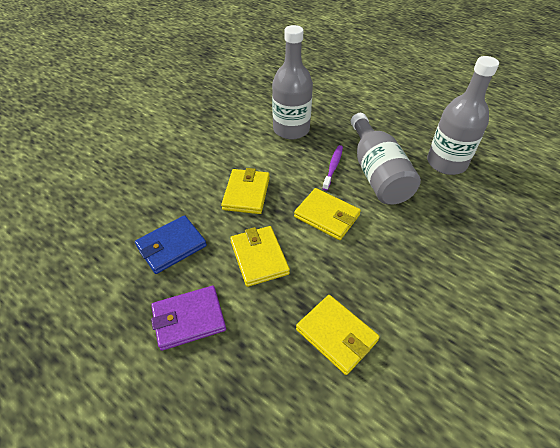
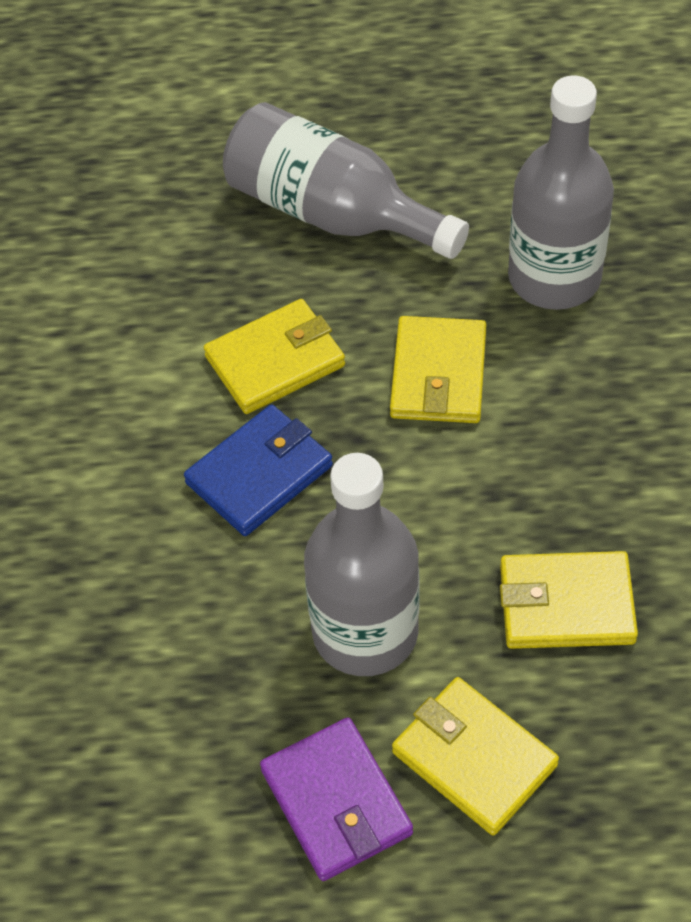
purple toothbrush: 1 -> 0

